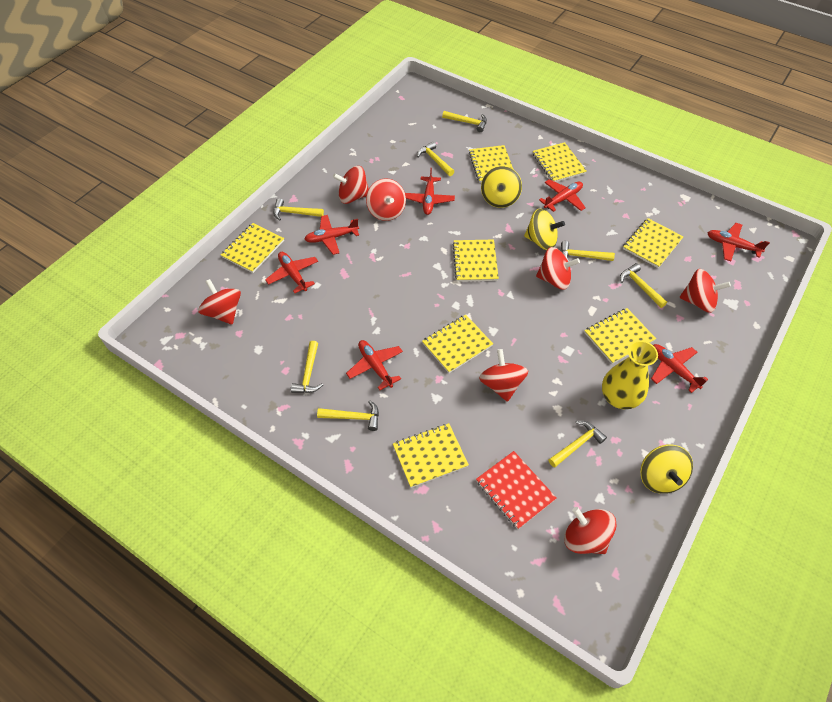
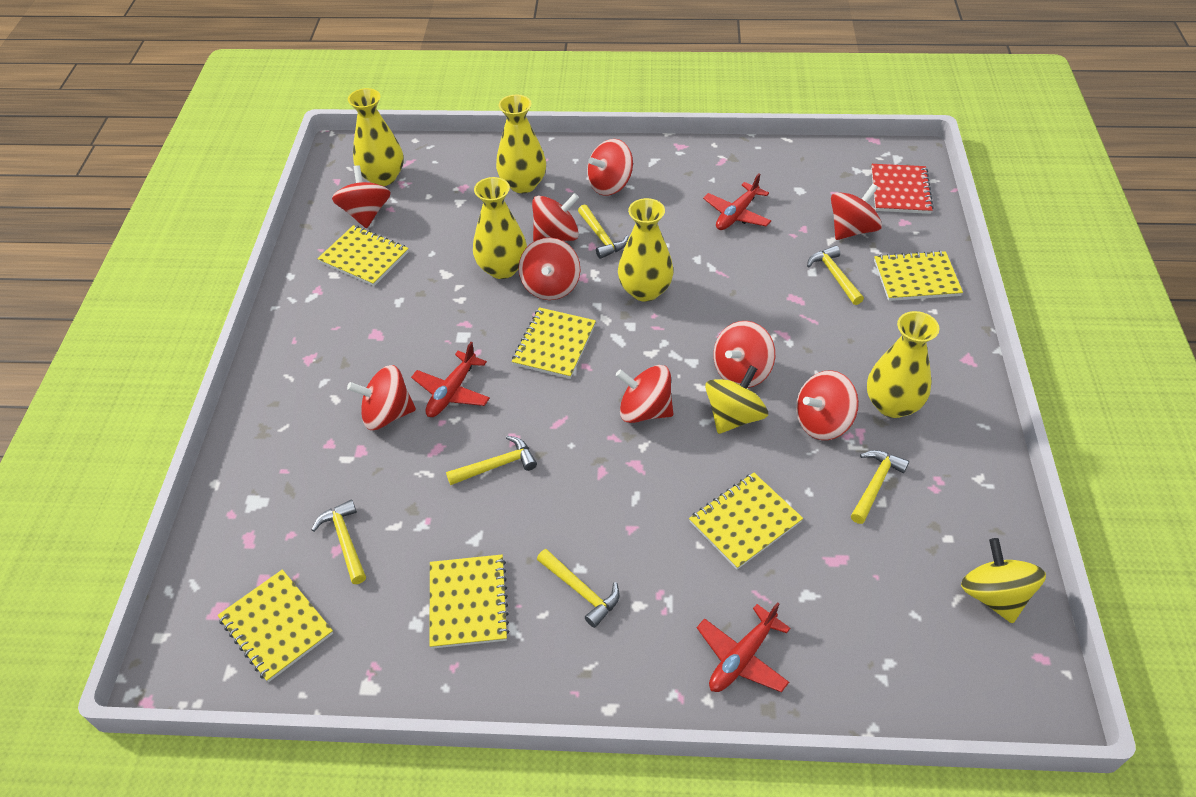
red plane: 7 -> 3
red spinning top: 7 -> 9
yellow hammer: 8 -> 6
yellow notebook: 8 -> 6
yellow spinning top: 3 -> 2
yellow vase: 1 -> 5

